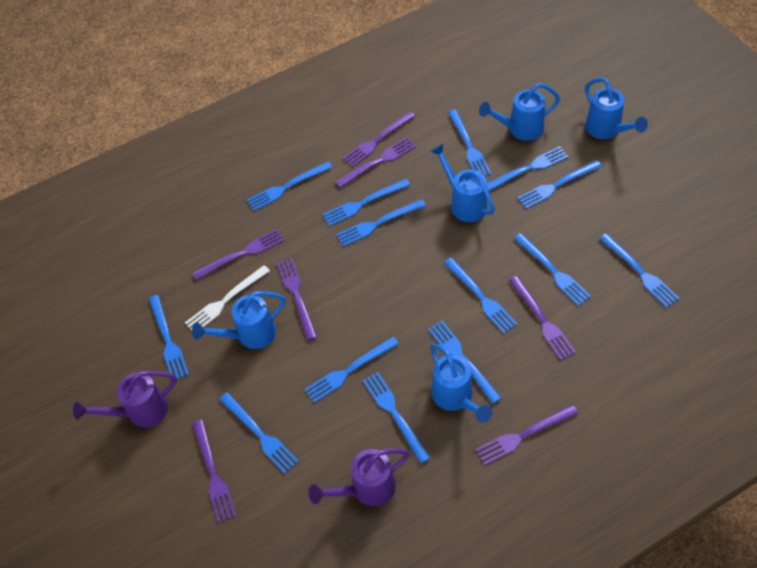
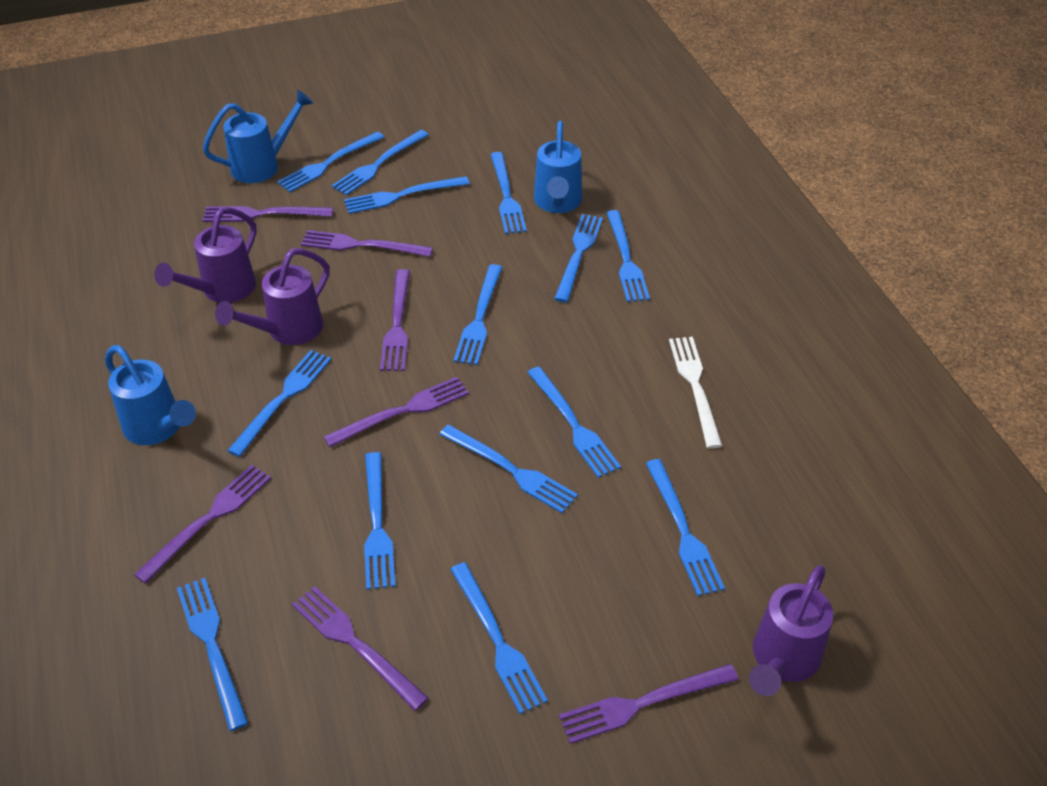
blue watering can: 5 -> 3
purple watering can: 2 -> 3

